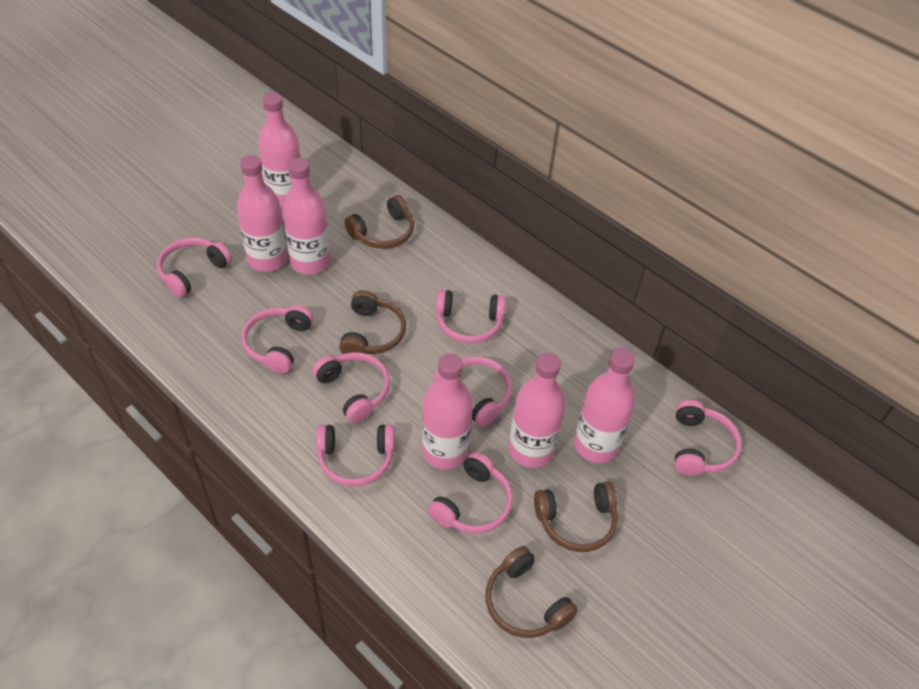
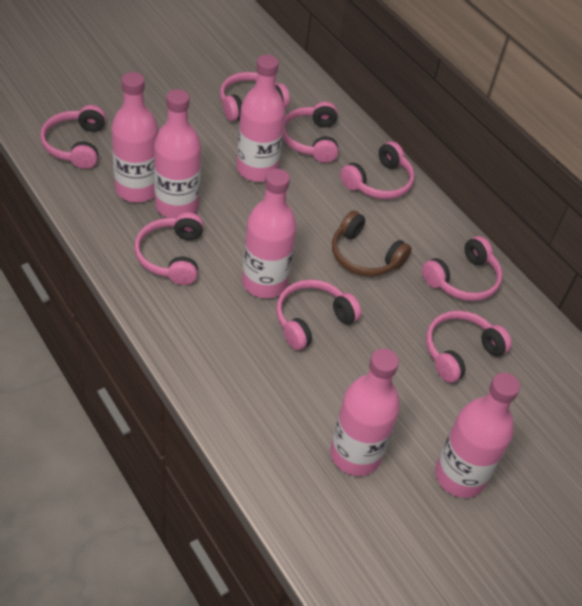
brown headphones: 4 -> 1

